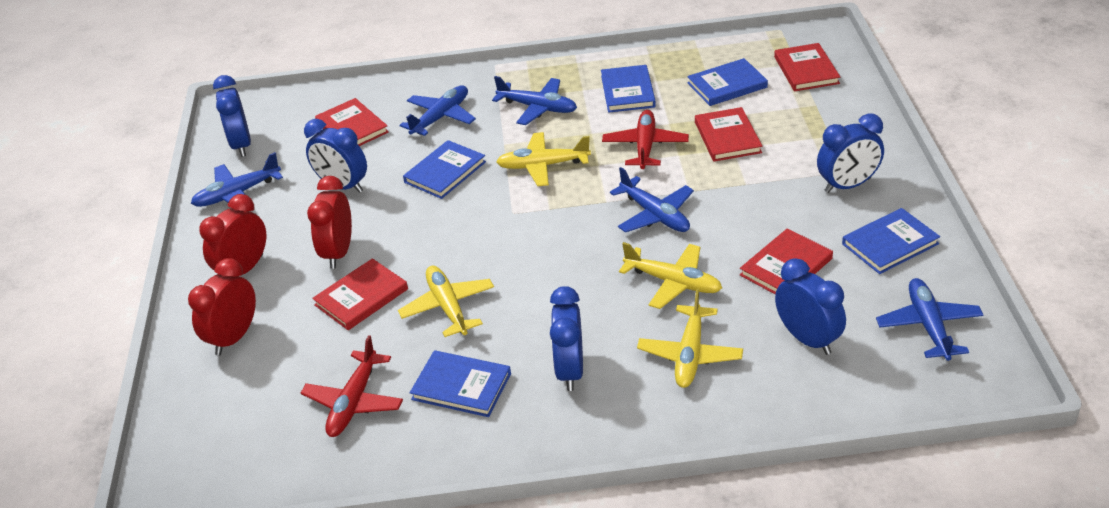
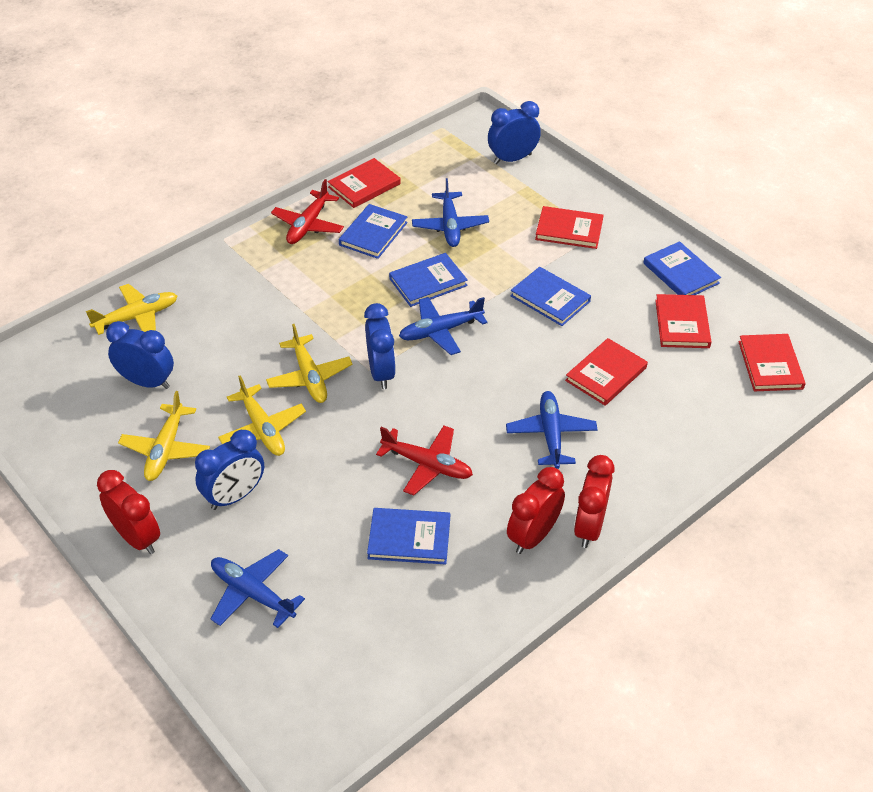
blue clock: 5 -> 4
blue plane: 5 -> 4

